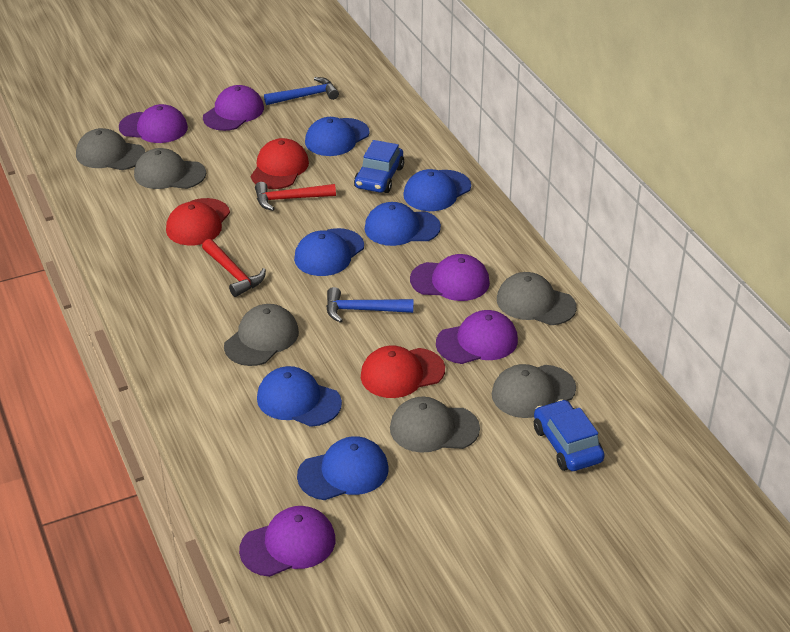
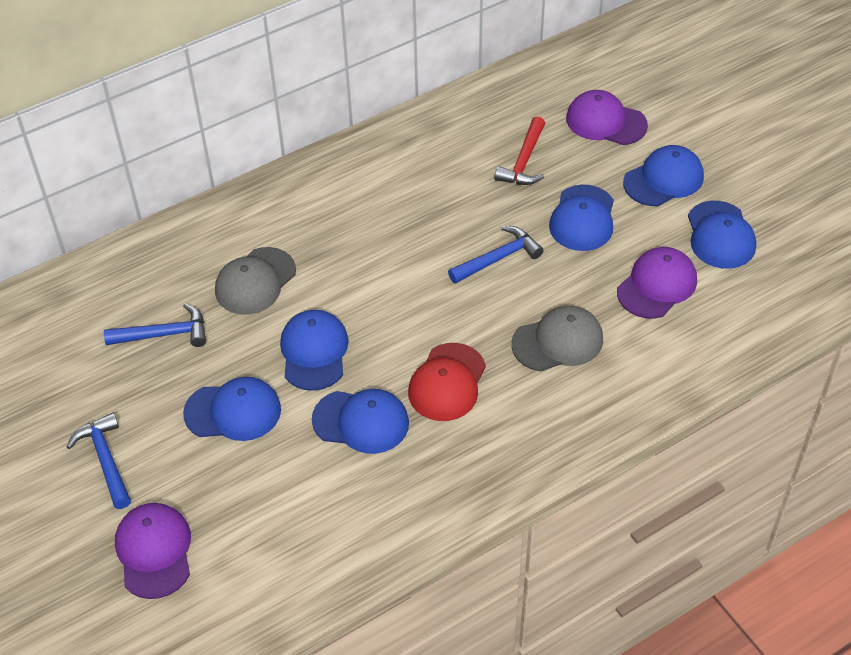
blue car: 2 -> 0
blue hammer: 2 -> 3
grey cap: 6 -> 2
purple cap: 5 -> 3
red cap: 3 -> 1
red hammer: 2 -> 1

